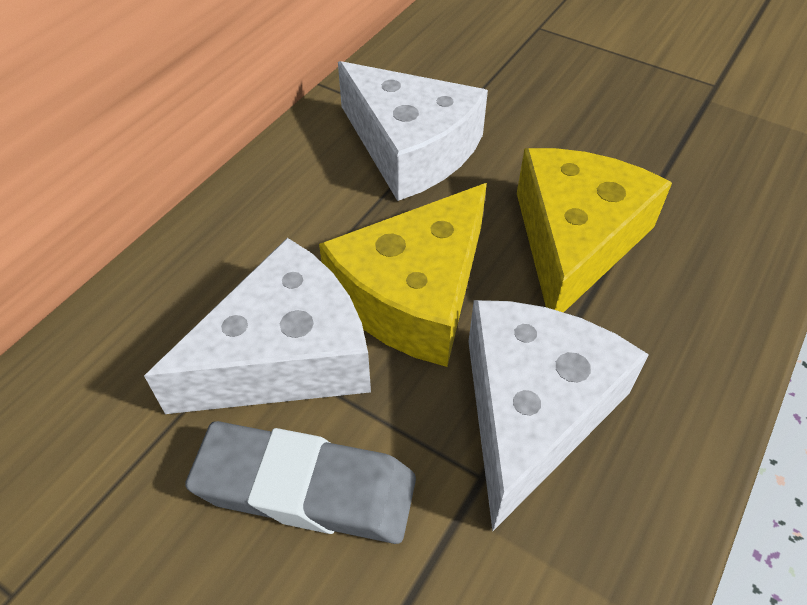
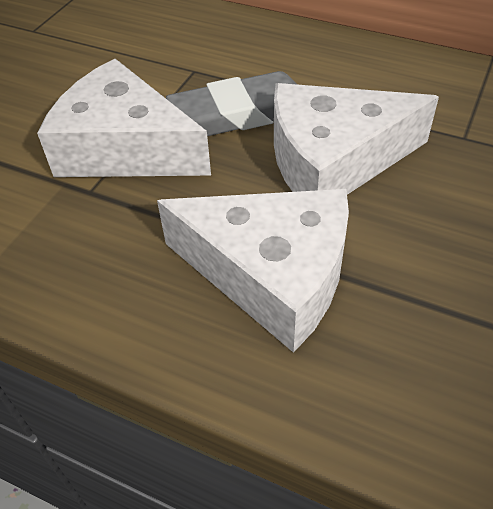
yellow cheese: 2 -> 0

